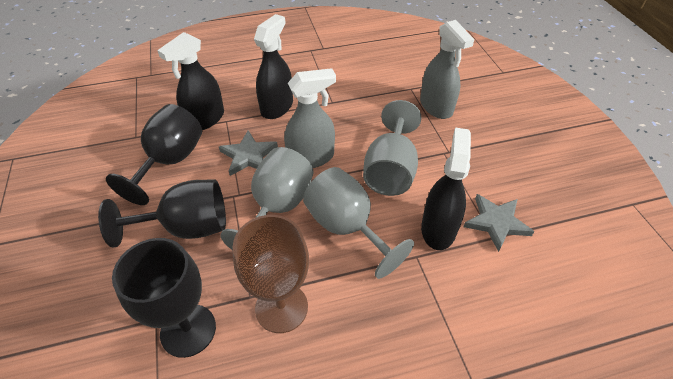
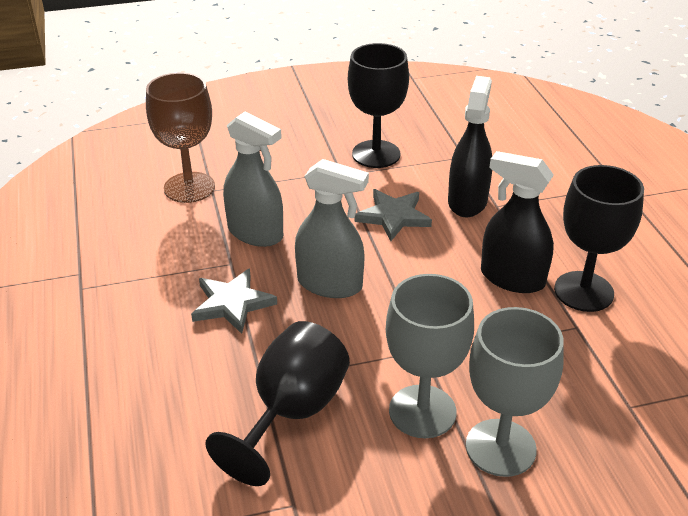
black spray bottle: 3 -> 2
grey goblet: 3 -> 2

